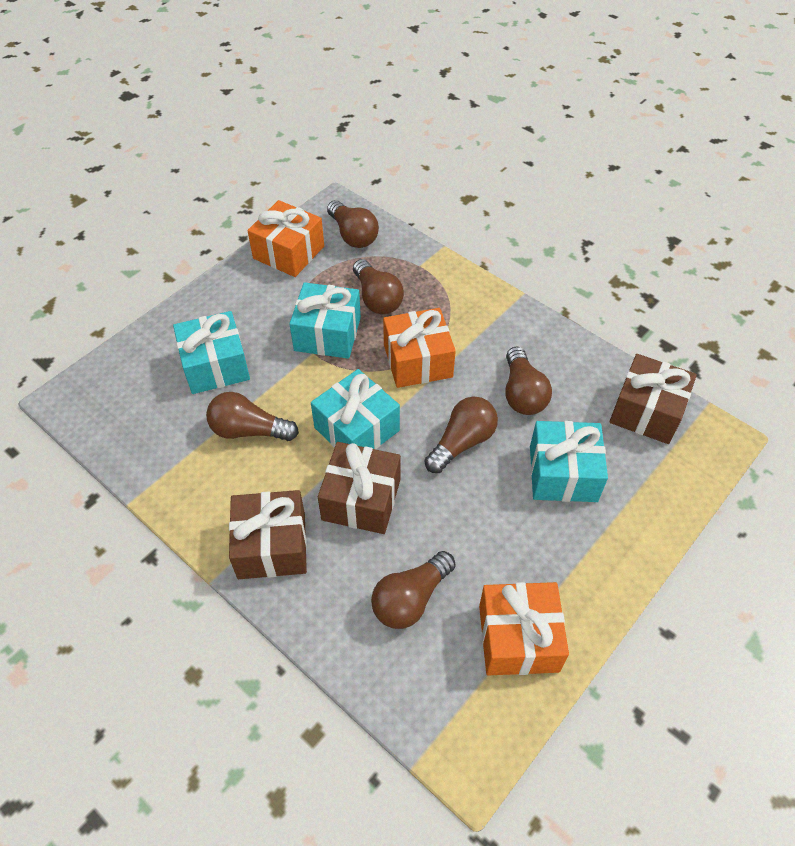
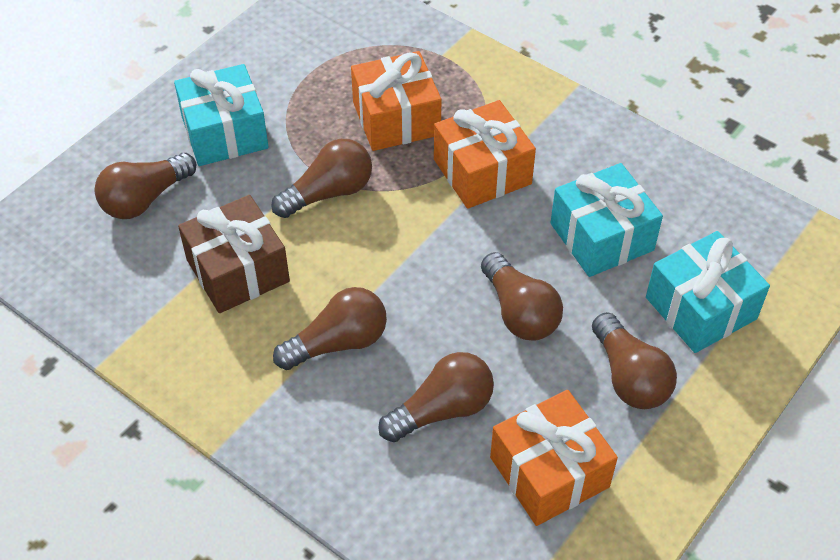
brown gift: 3 -> 1
turquoise gift: 4 -> 3

